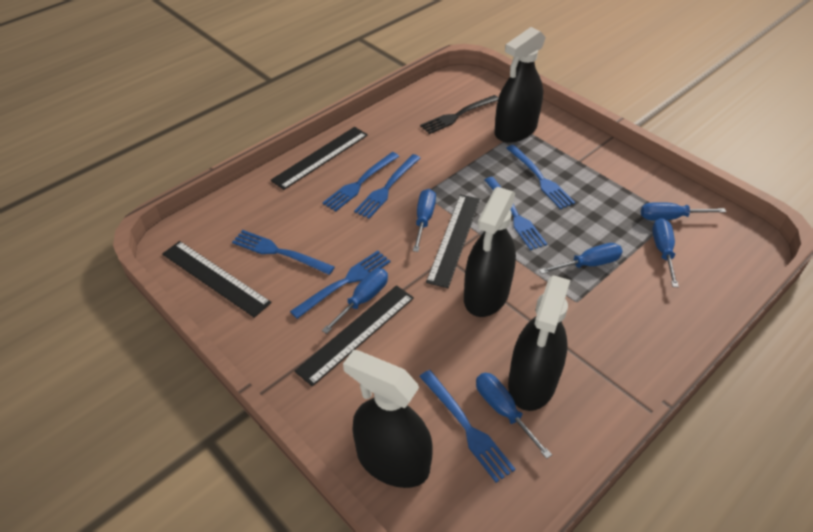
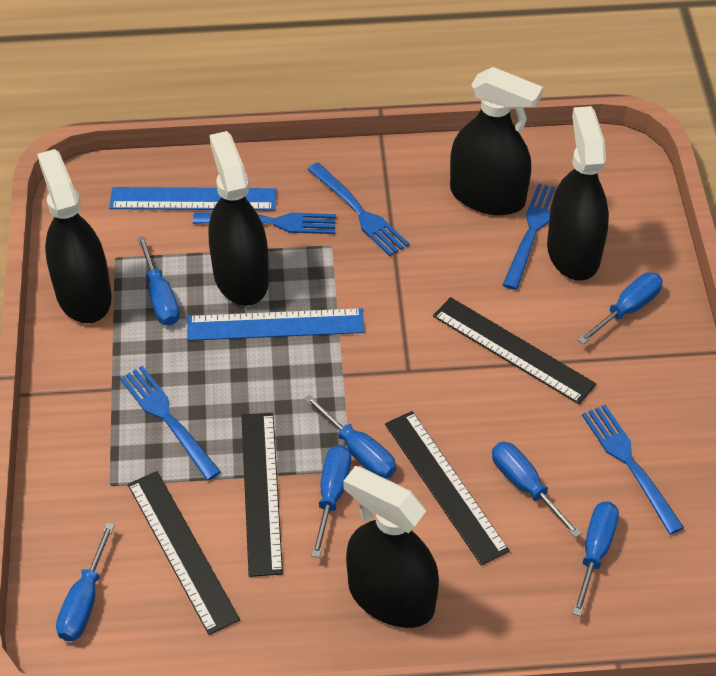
black fork: 1 -> 0
black spray bottle: 4 -> 5
blue fork: 7 -> 5
blue ruler: 0 -> 2
blue screwdriver: 6 -> 7

